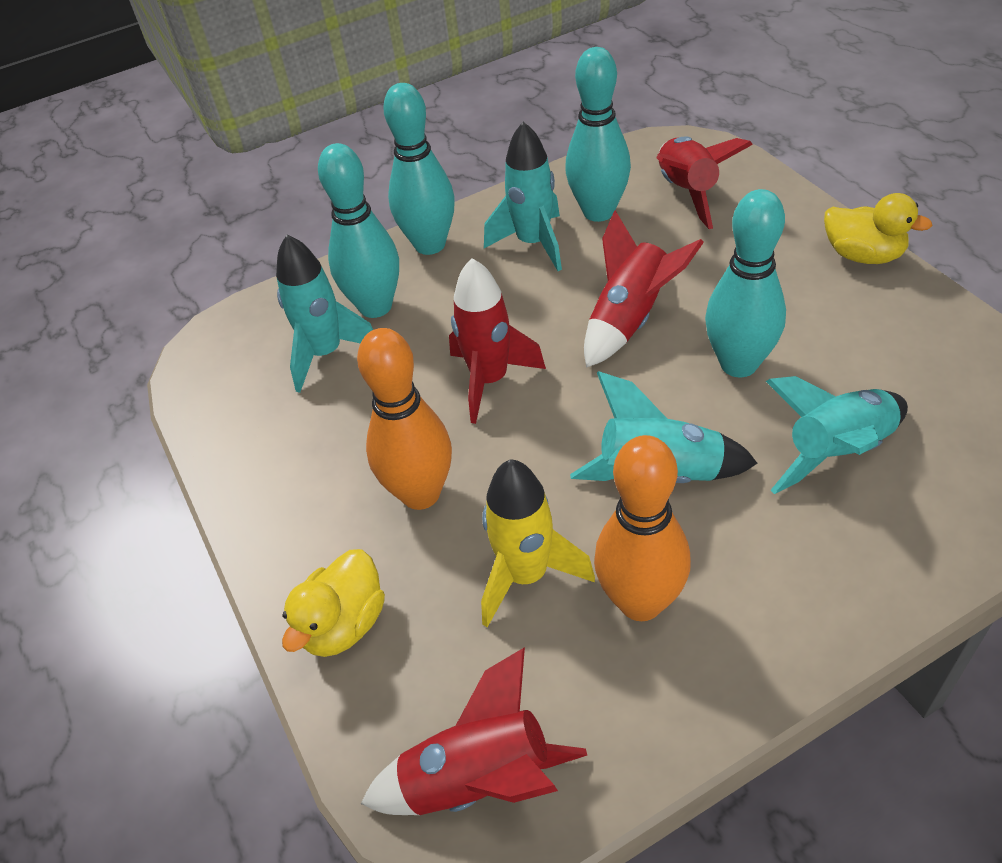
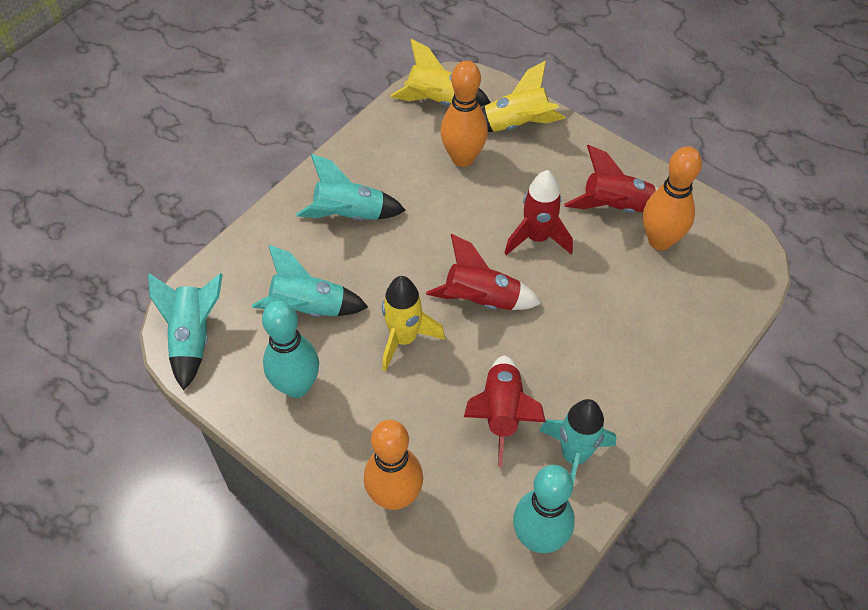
orange bowling pin: 2 -> 3
turquoise bowling pin: 4 -> 2
yellow duck: 2 -> 0
yellow rocket: 1 -> 3

